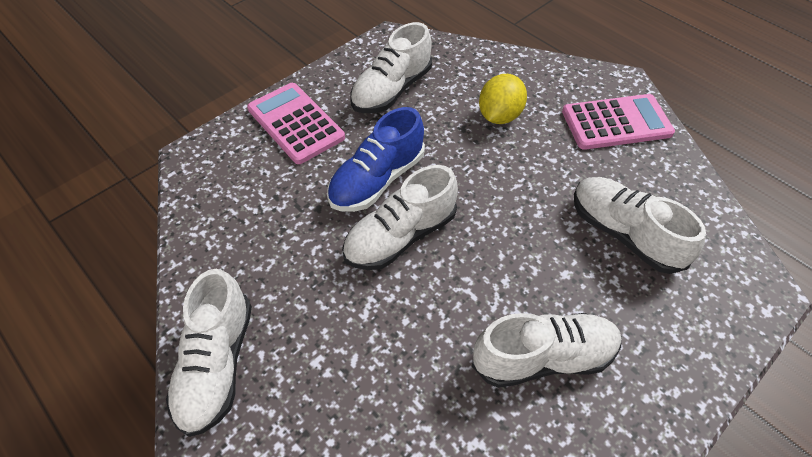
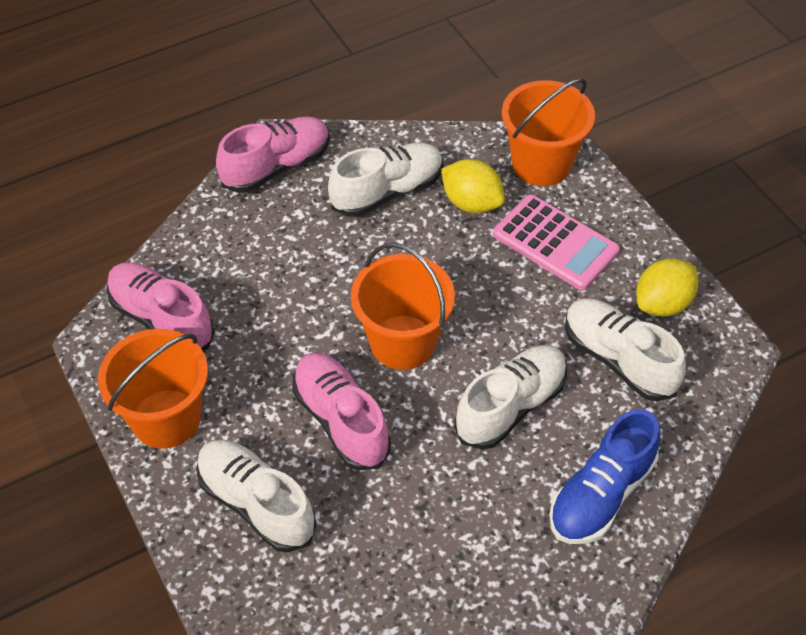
orange bucket: 0 -> 3
pink calculator: 2 -> 1
pink shoe: 0 -> 3
white shoe: 5 -> 4
yellow lemon: 1 -> 2

